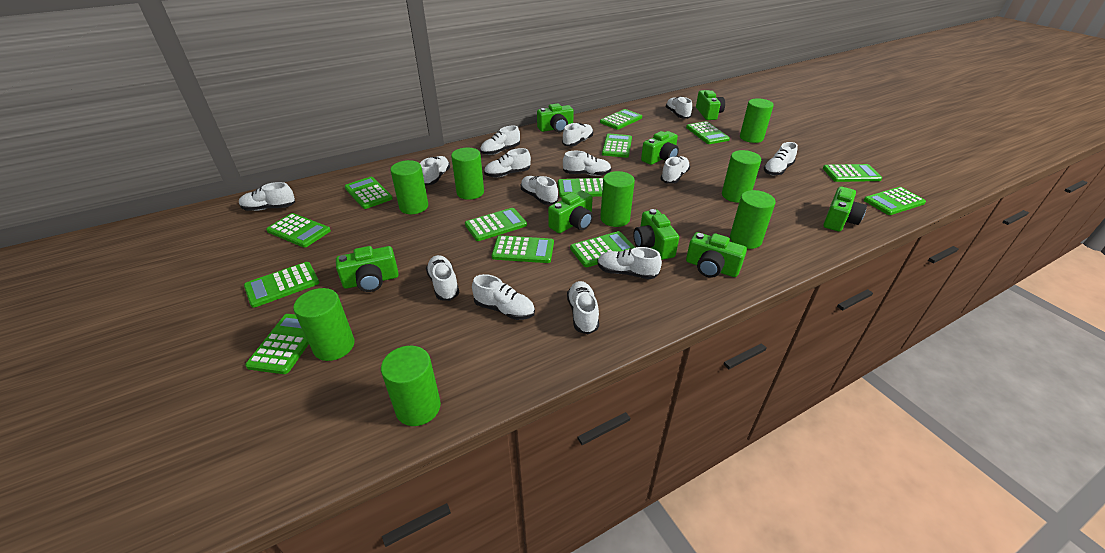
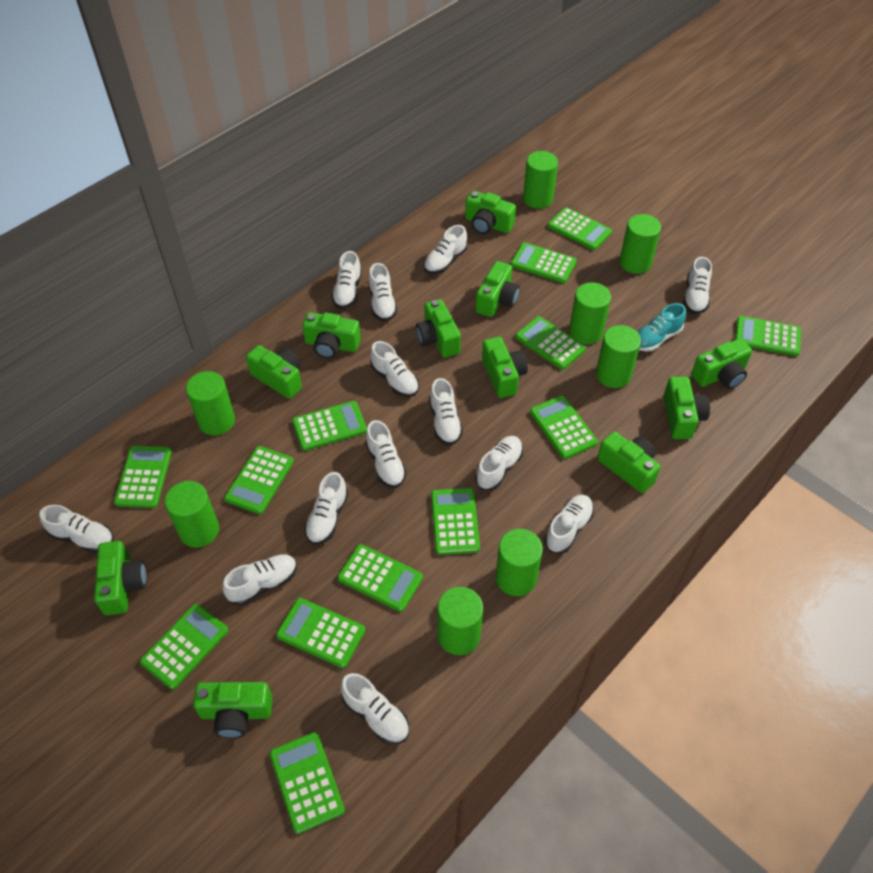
green camera: 8 -> 11
turquoise shoe: 0 -> 1
white shoe: 14 -> 13

